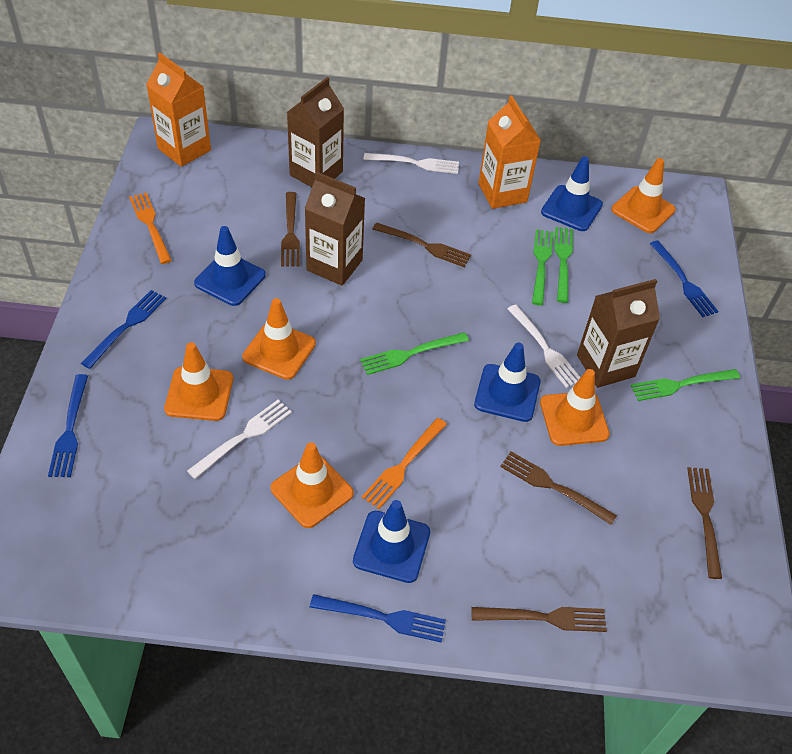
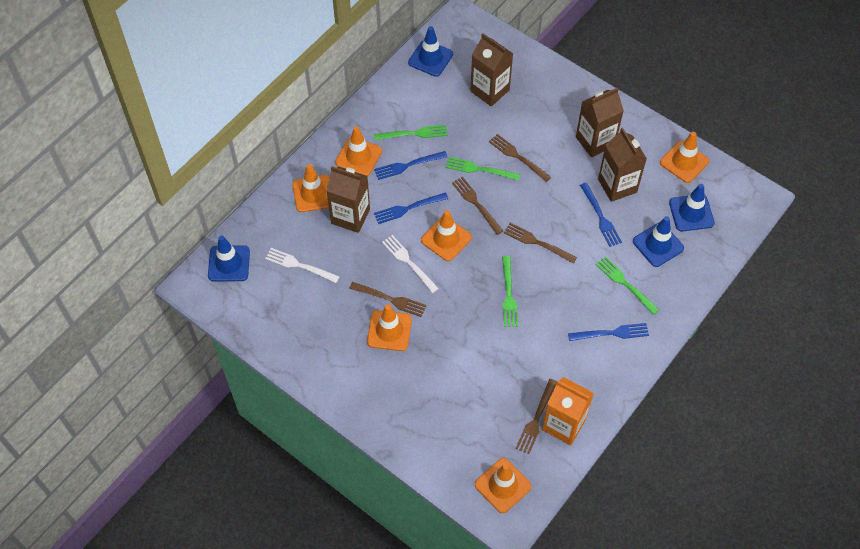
brown carton: 3 -> 4
orange carton: 2 -> 1
orange fork: 2 -> 0
orange traffic cone: 5 -> 6
white fork: 3 -> 2

